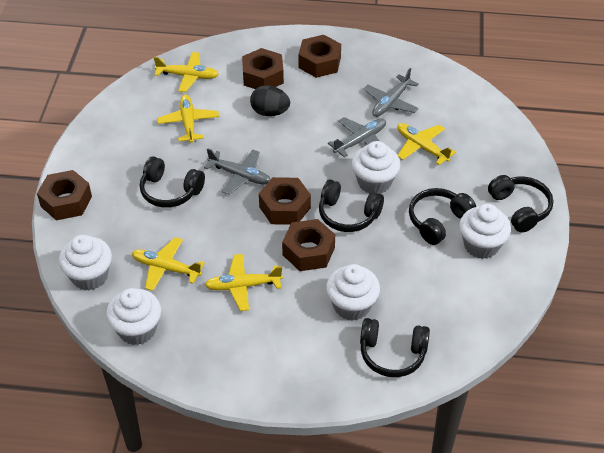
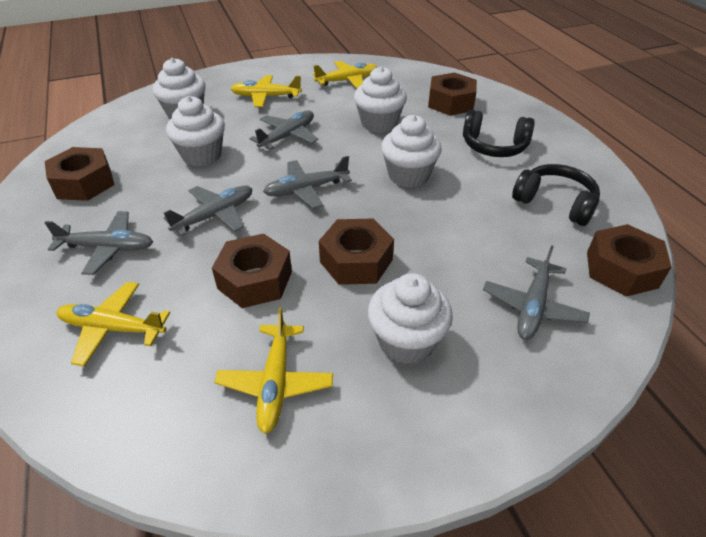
black egg: 1 -> 0
black headphones: 5 -> 2
grey plane: 3 -> 5
yellow plane: 5 -> 4

